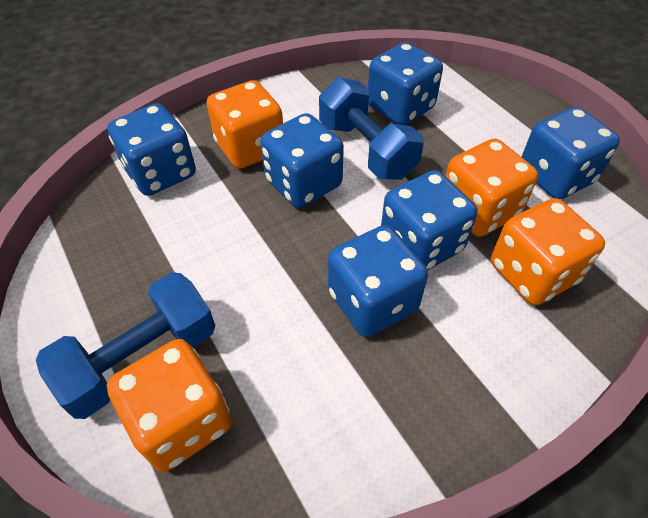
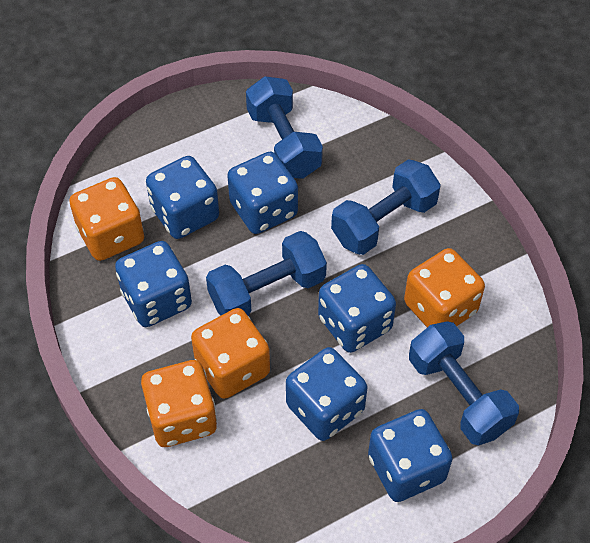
blue dumbbell: 2 -> 4

